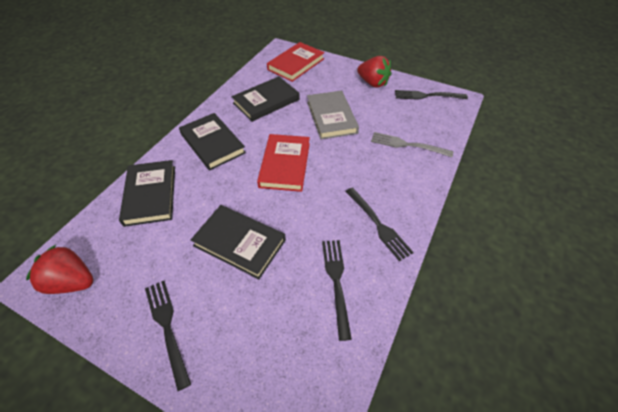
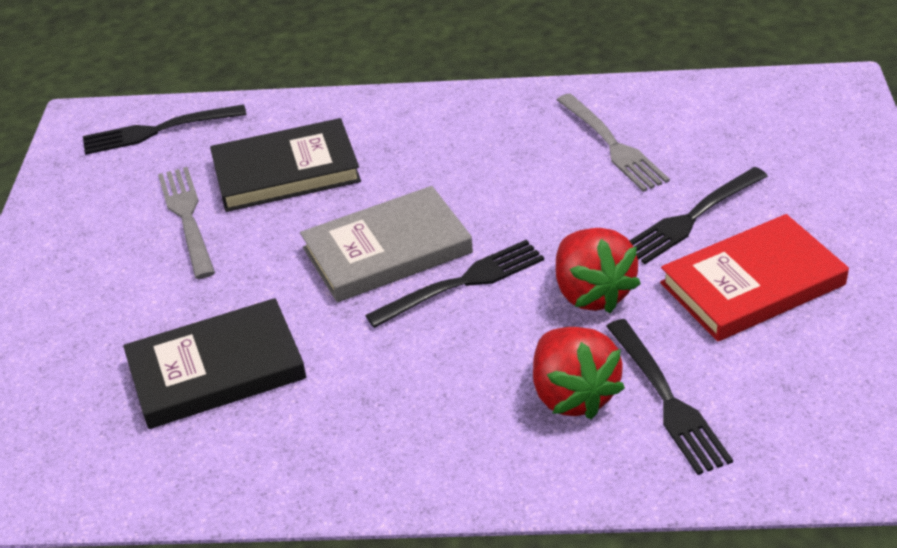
black book: 4 -> 2
grey fork: 1 -> 2
red book: 2 -> 1

